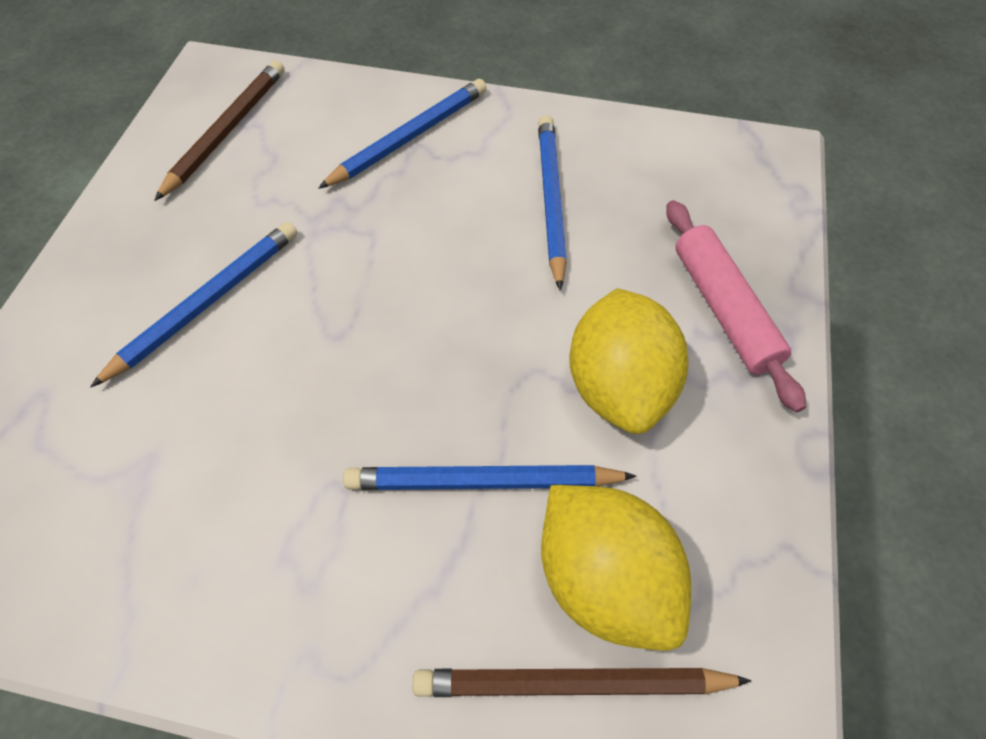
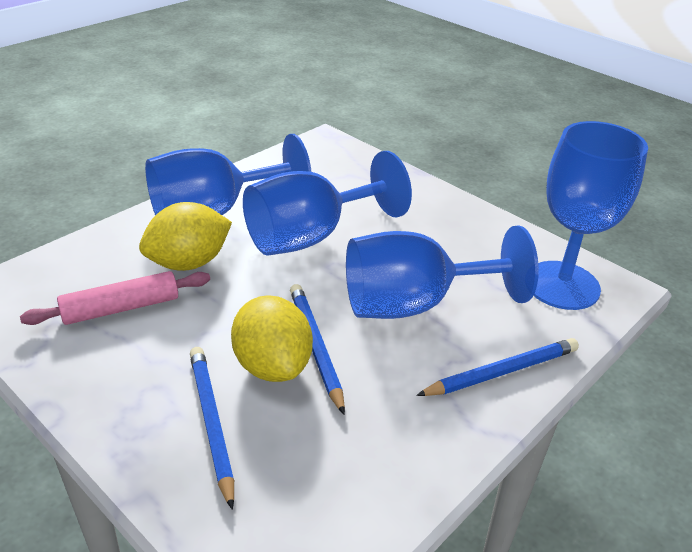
blue goblet: 0 -> 4
blue pencil: 4 -> 3
brown pencil: 2 -> 0

